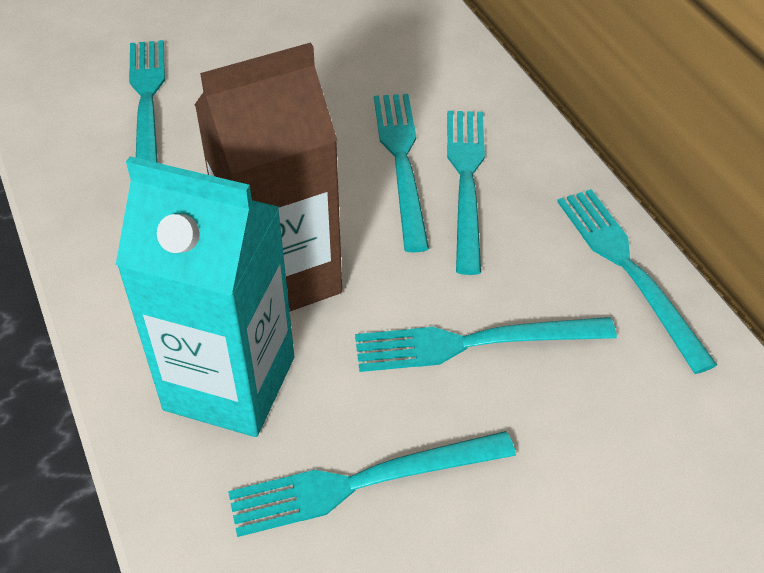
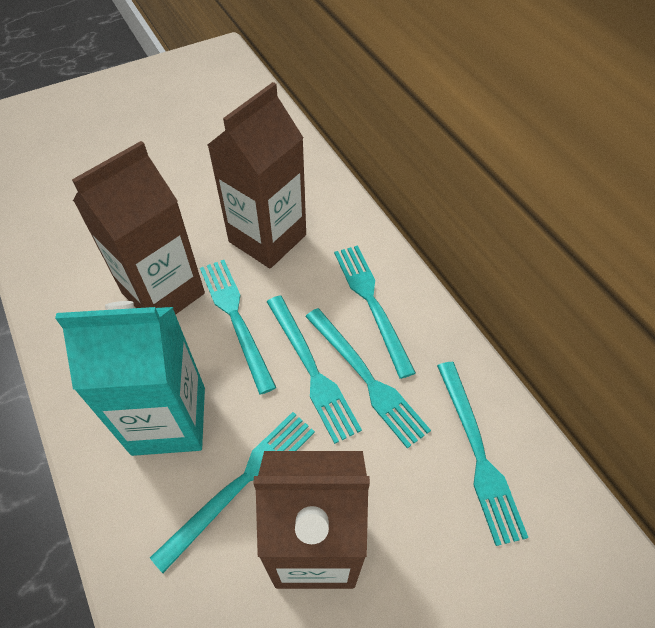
brown carton: 1 -> 3

